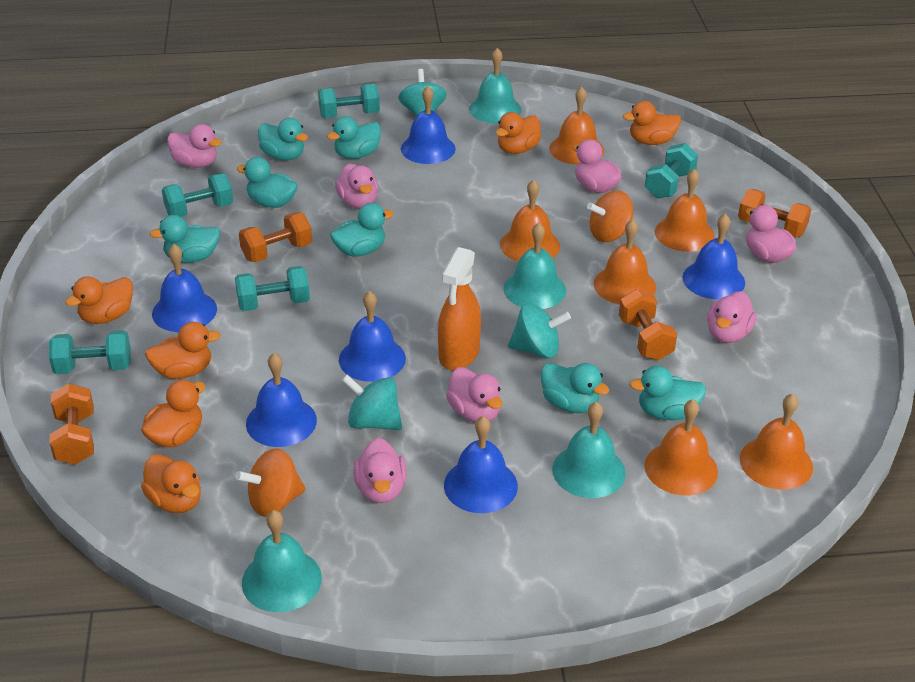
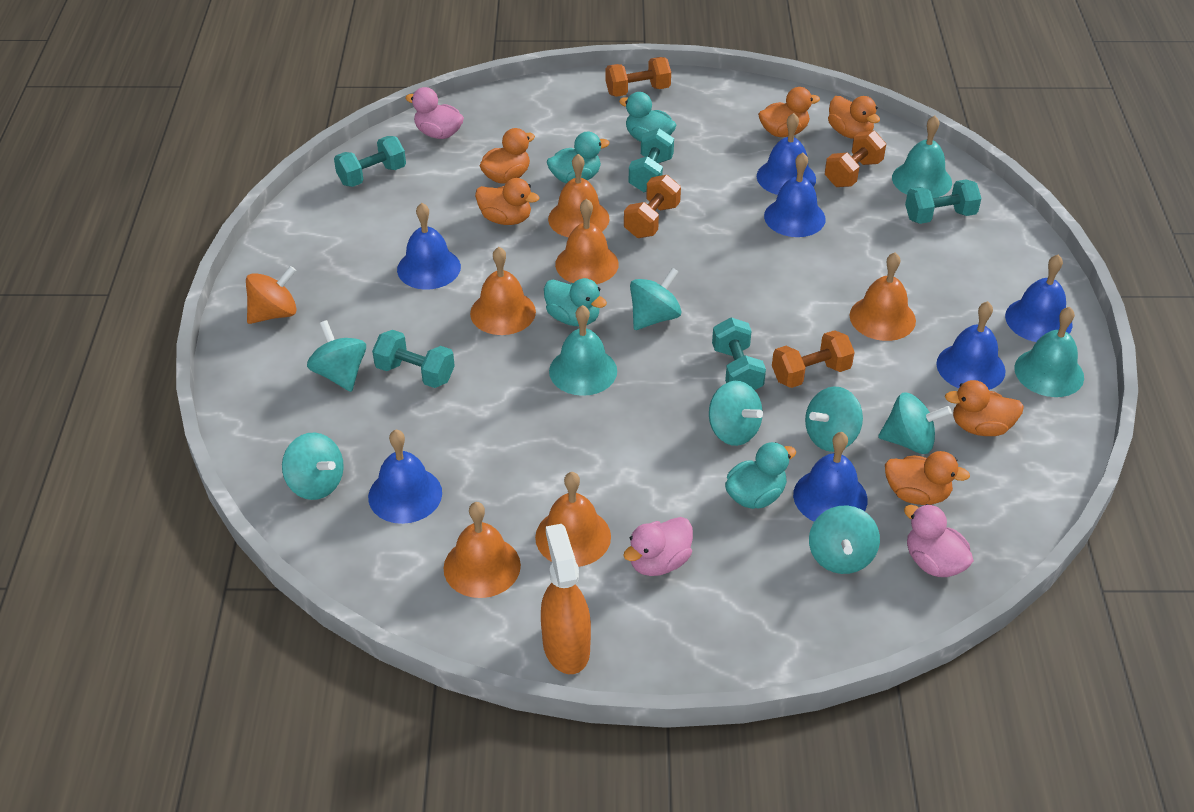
blue bell: 6 -> 7
orange spinning top: 2 -> 1
pink duck: 7 -> 3
turquoise bell: 4 -> 3
turquoise duck: 7 -> 4
turquoise spinning top: 3 -> 7

